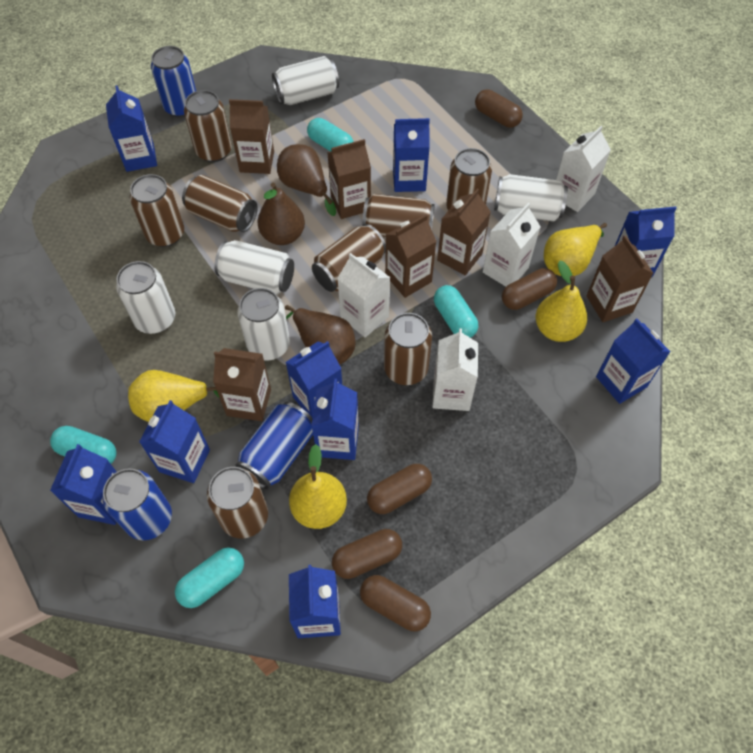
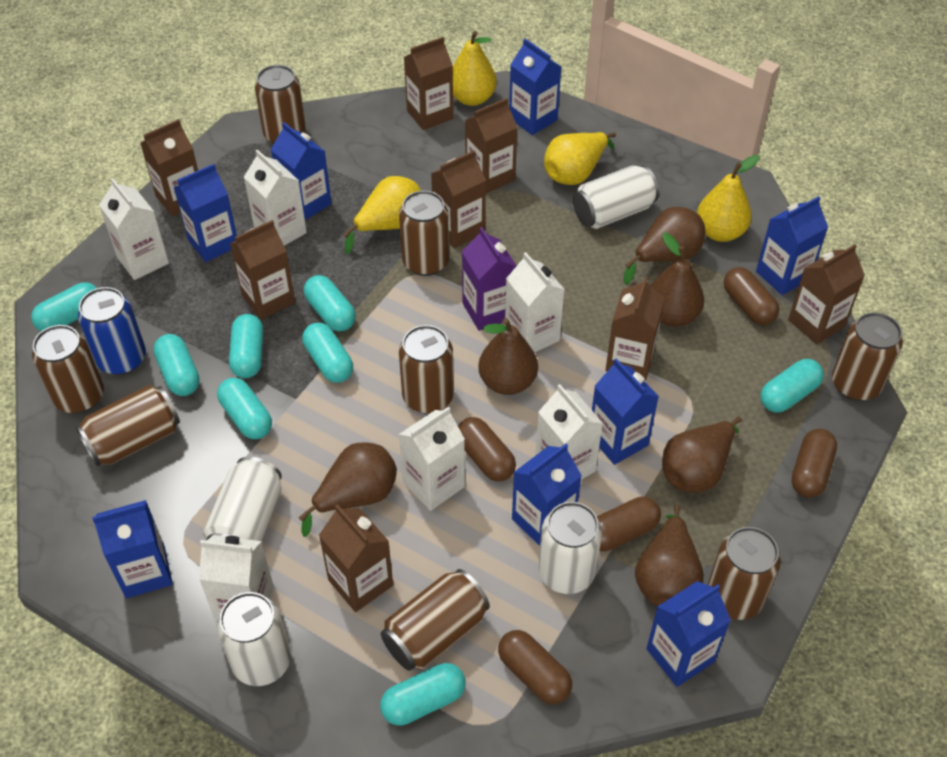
blue can: 3 -> 1
blue carton: 9 -> 8
brown carton: 6 -> 8
brown pear: 3 -> 6
purple carton: 0 -> 1
turquoise capsule: 4 -> 8
white can: 5 -> 4
white carton: 4 -> 6

